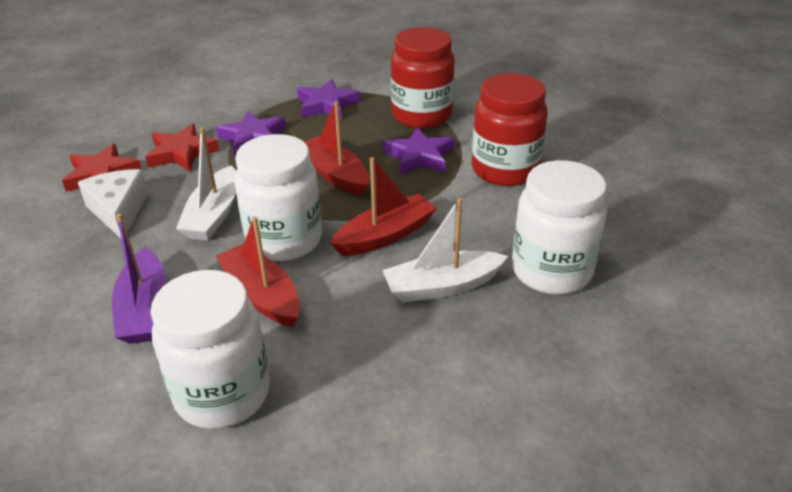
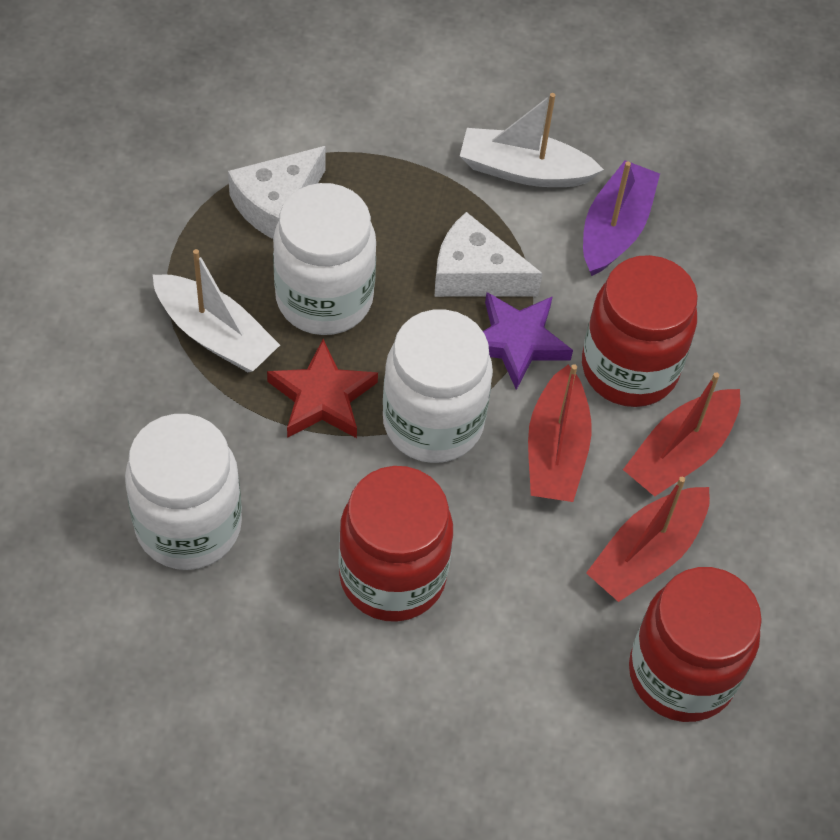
purple star: 3 -> 1
red jar: 2 -> 3
red star: 2 -> 1
white cheese: 1 -> 2

